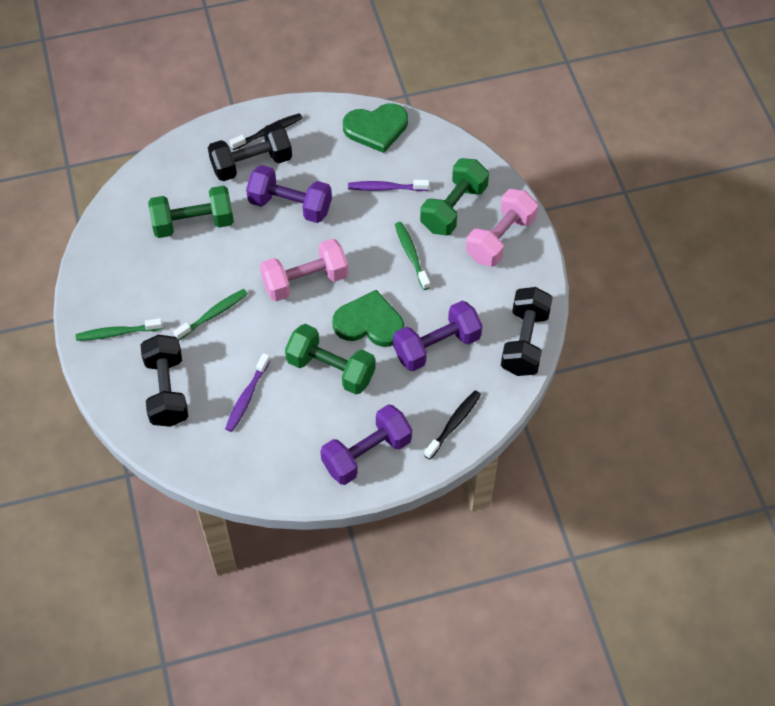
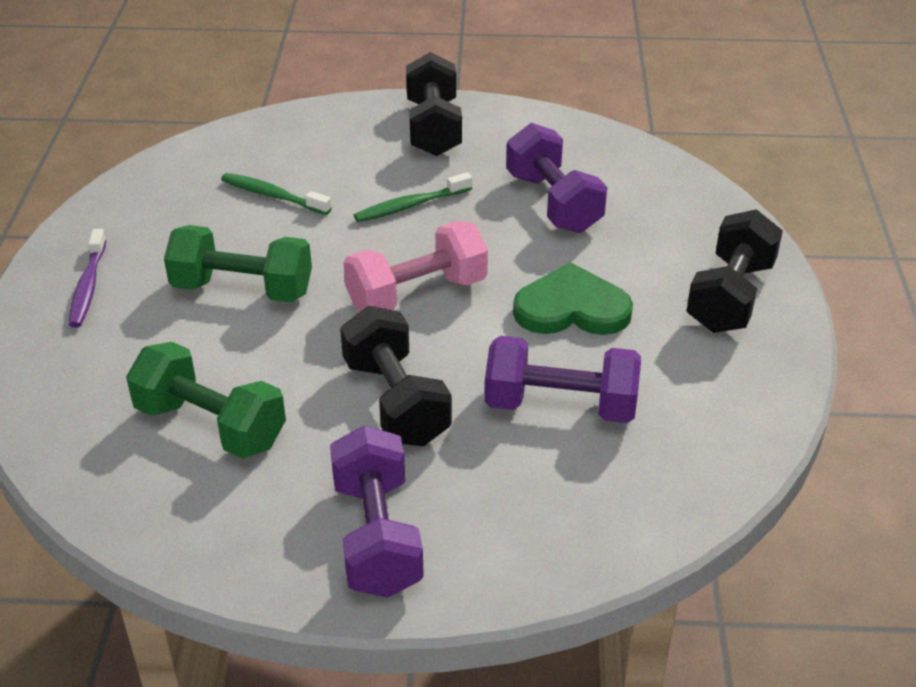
black toothbrush: 2 -> 0
green dumbbell: 3 -> 2
green heart: 2 -> 1
green toothbrush: 3 -> 2
pink dumbbell: 2 -> 1
purple toothbrush: 2 -> 1

